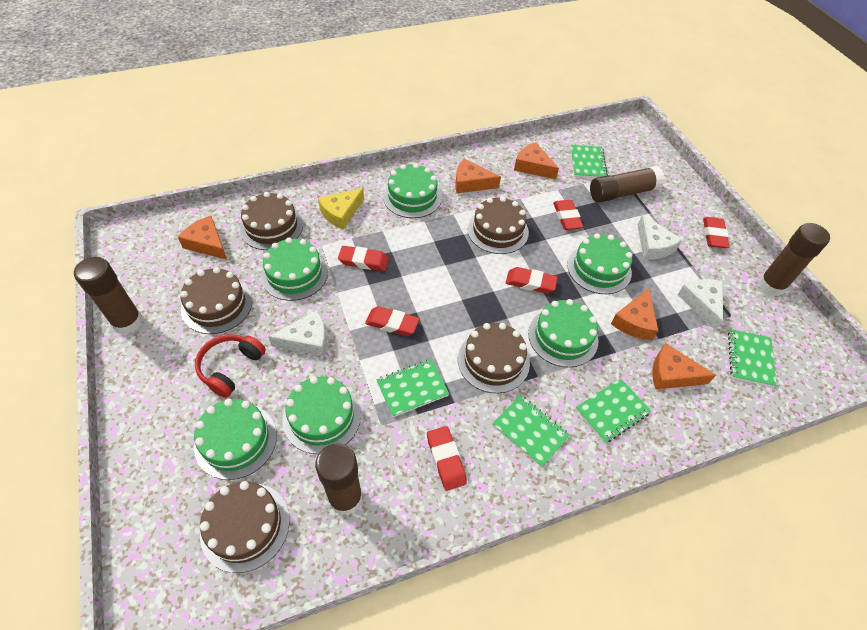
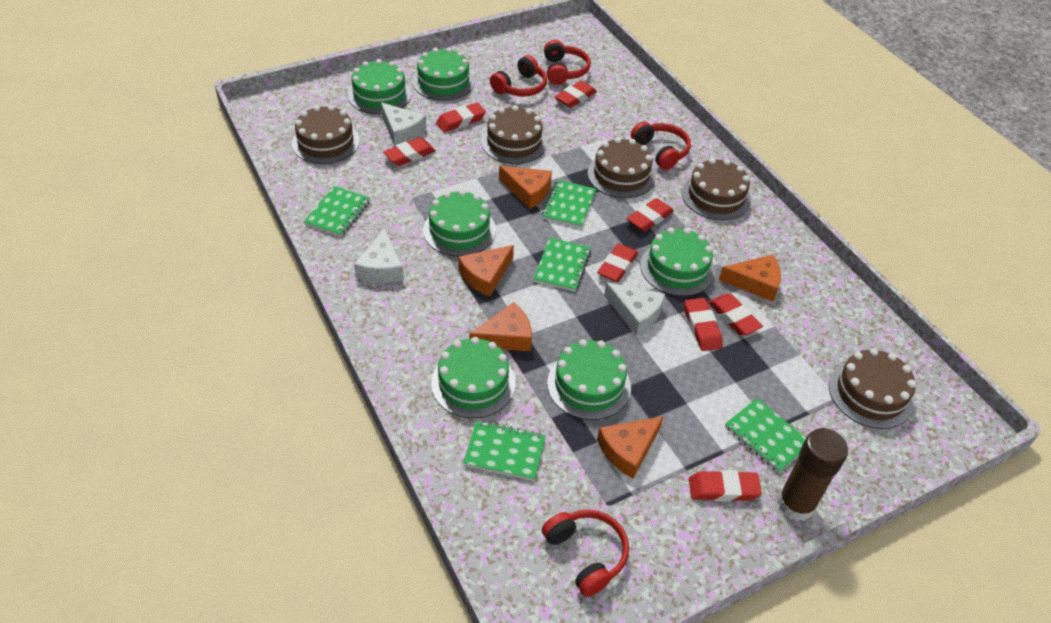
brown glue stick: 4 -> 1
red eraser: 6 -> 8
red headphones: 1 -> 4
yellow cheese: 1 -> 0

